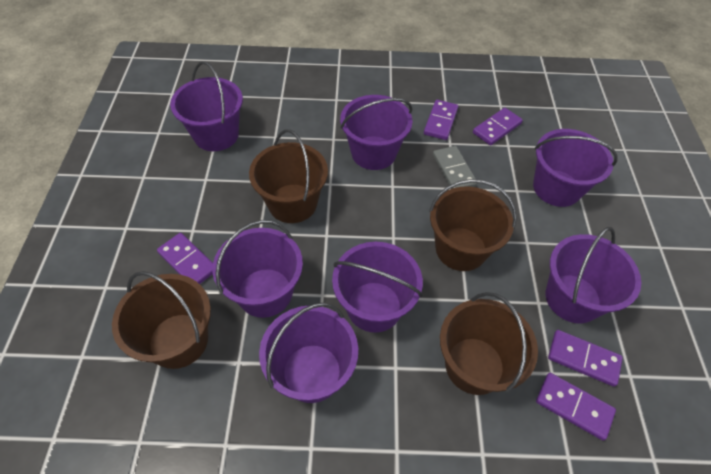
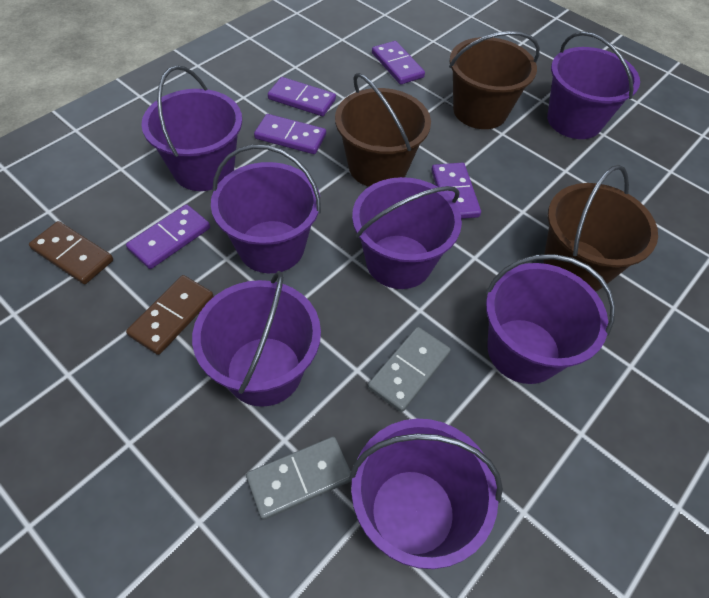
brown bucket: 4 -> 3
brown domino: 0 -> 2
grey domino: 1 -> 2

